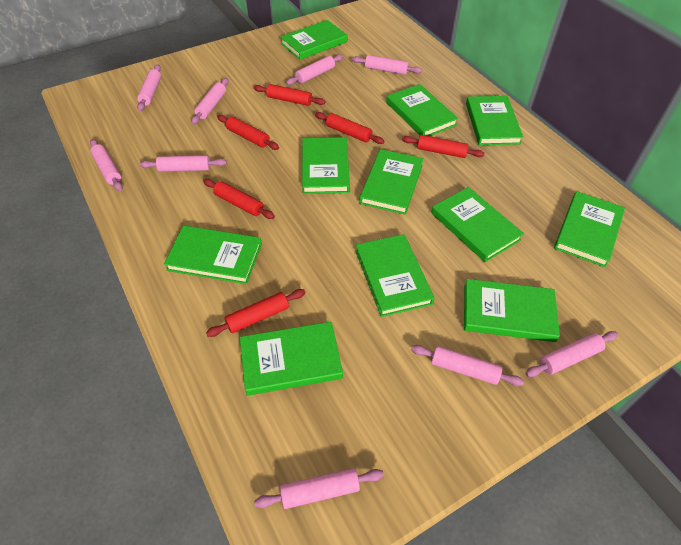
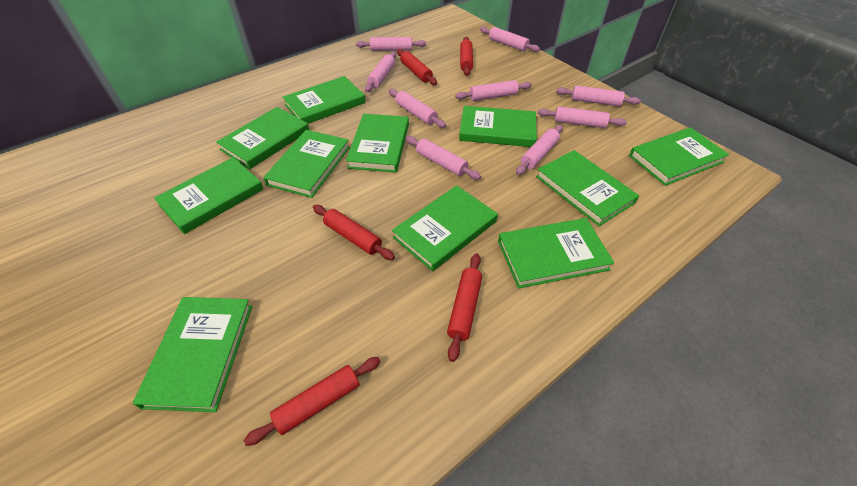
red rolling pin: 6 -> 5

